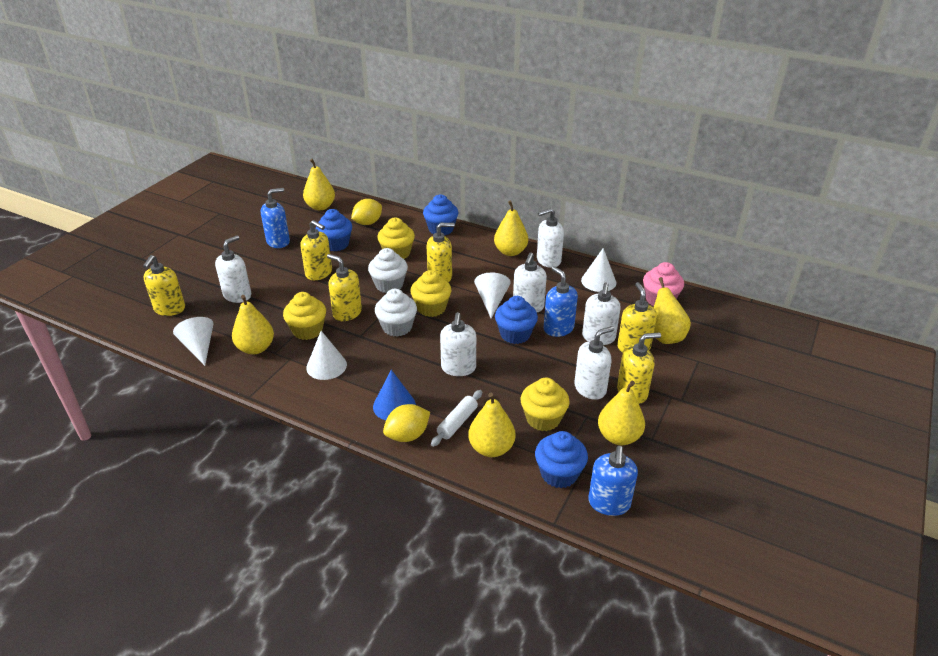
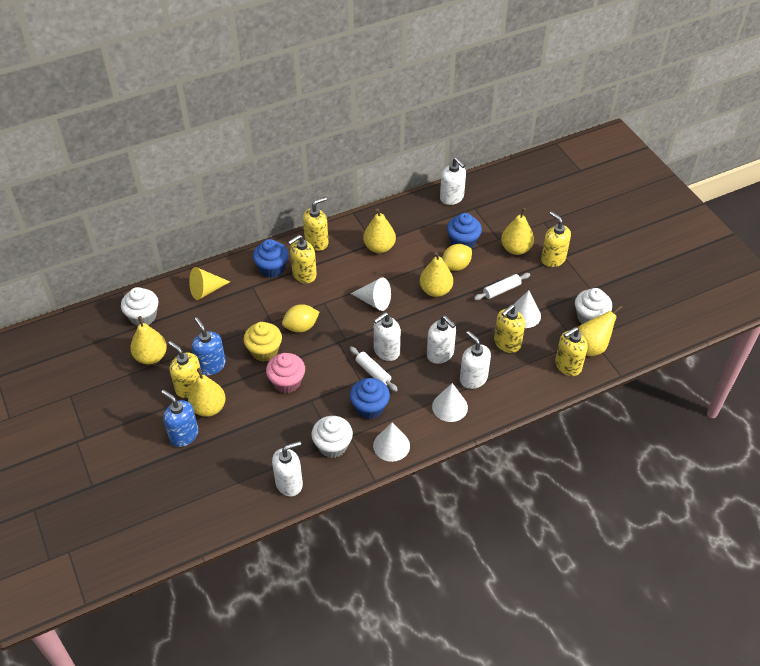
blue cone: 1 -> 0
blue cupcake: 4 -> 3
blue soap dispenser: 3 -> 2
white cupcake: 2 -> 3
white rolling pin: 1 -> 2
white soap dispenser: 6 -> 5
yellow cone: 0 -> 1
yellow cupcake: 4 -> 1

